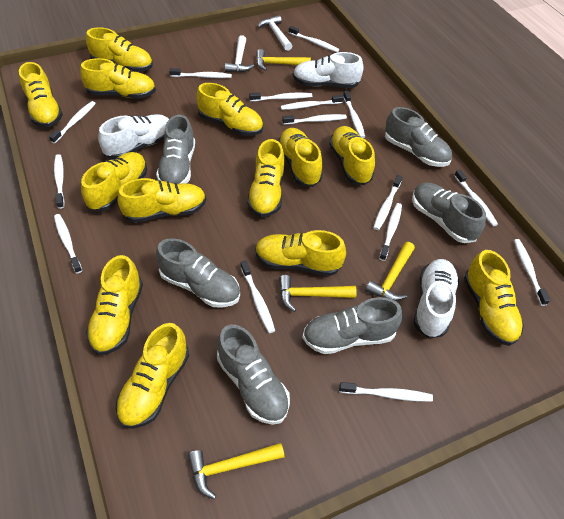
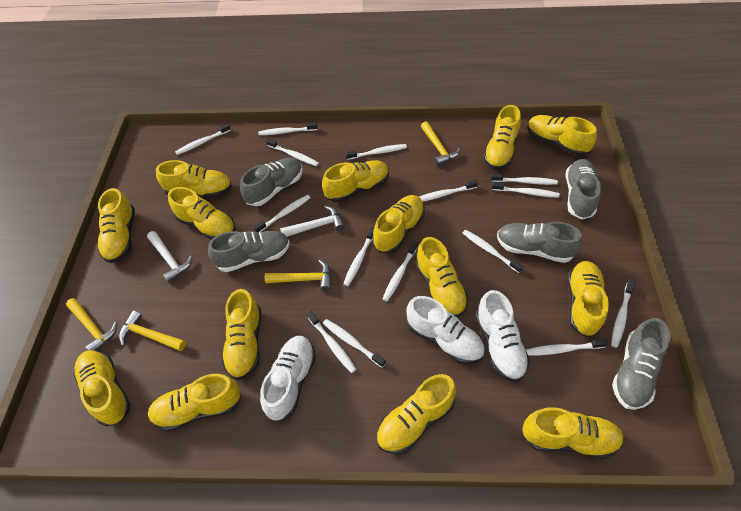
grey shoe: 6 -> 5
yellow shoe: 13 -> 14

